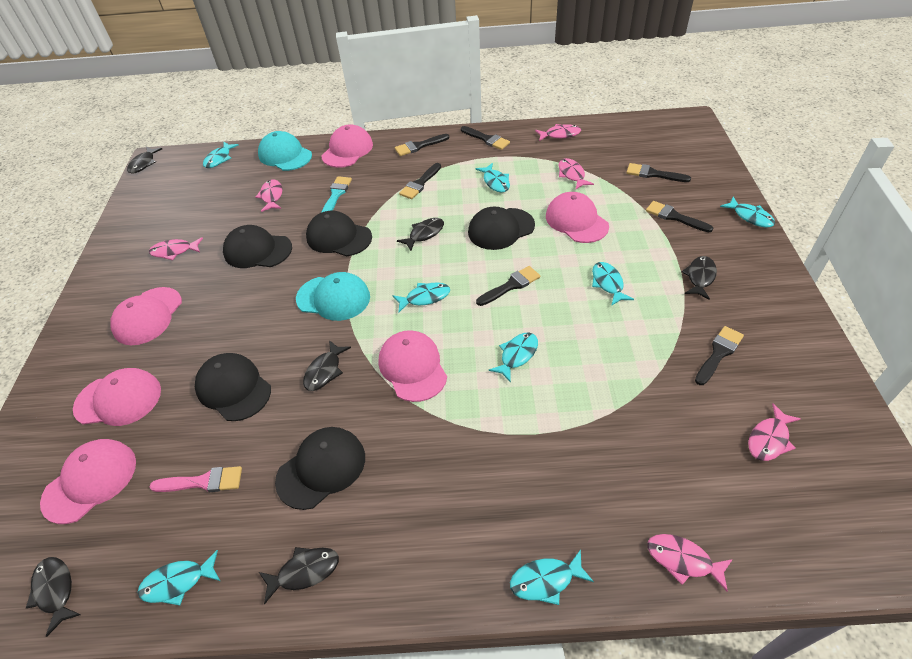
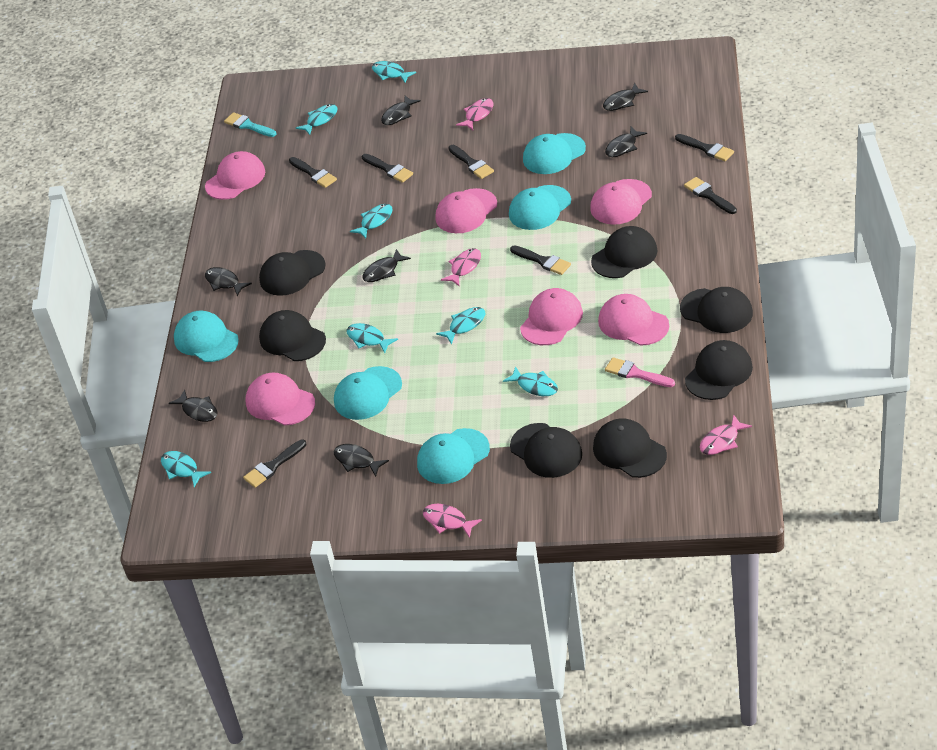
black cap: 5 -> 7
black fish: 6 -> 7
pink fish: 6 -> 4
turquoise cap: 2 -> 5
turquoise fish: 8 -> 7

